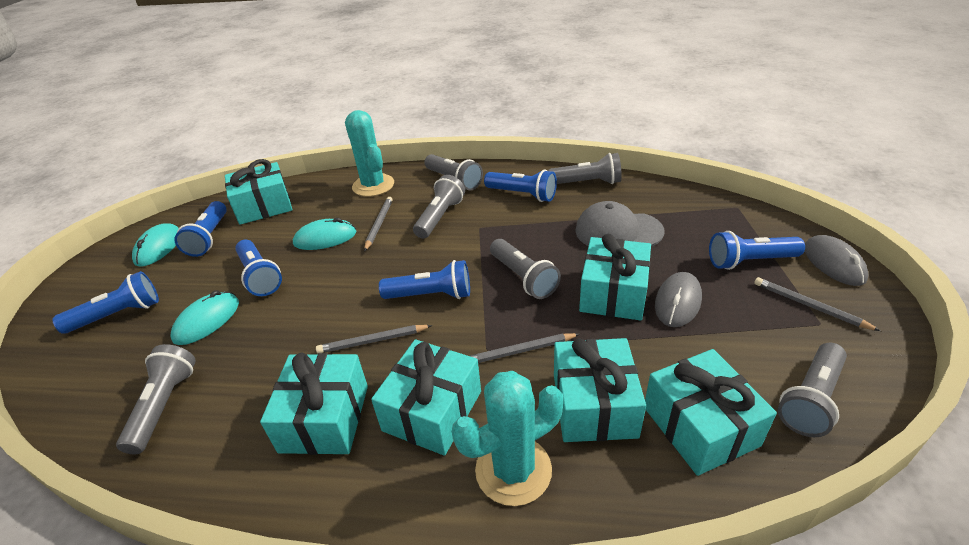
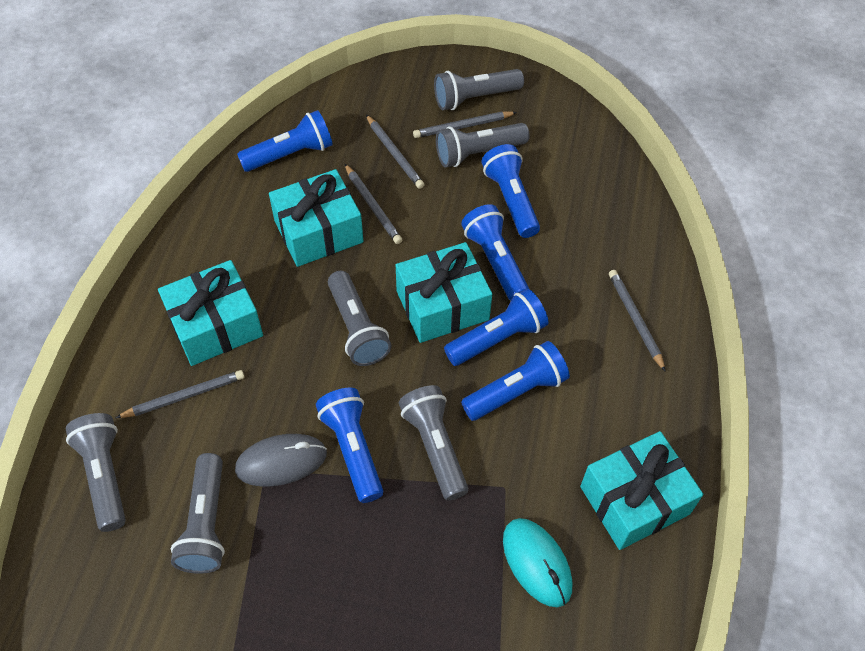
grey cap: 1 -> 0
grey mouse: 2 -> 1
grey pencil: 4 -> 5
turquoise cactus: 2 -> 0
turquoise gift: 6 -> 4
turquoise mouse: 3 -> 1

